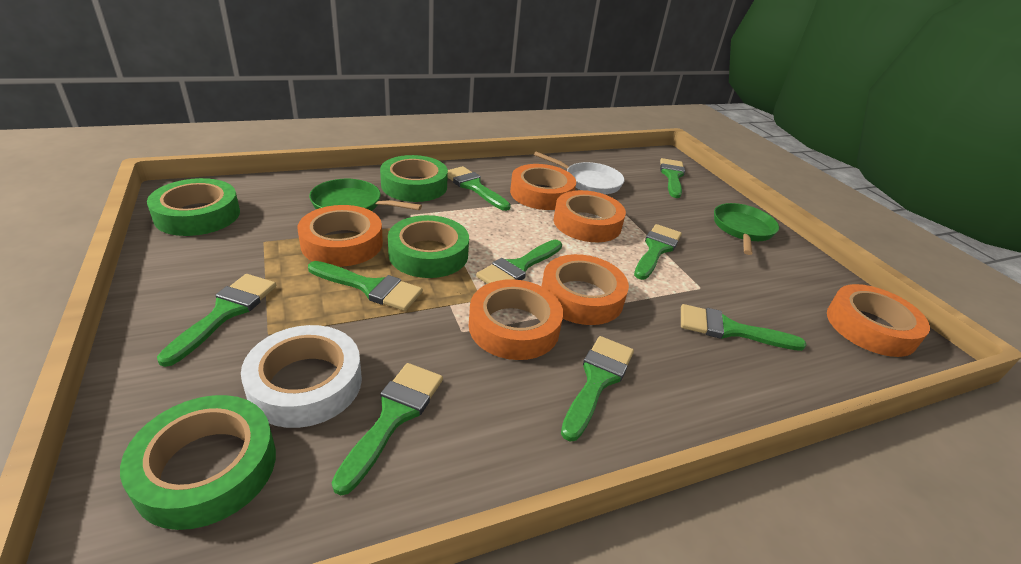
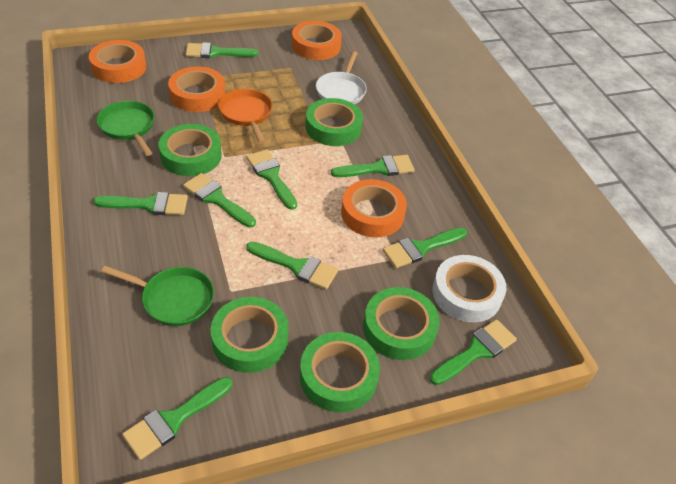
green tape: 4 -> 5
orange pan: 0 -> 1
orange tape: 6 -> 4

